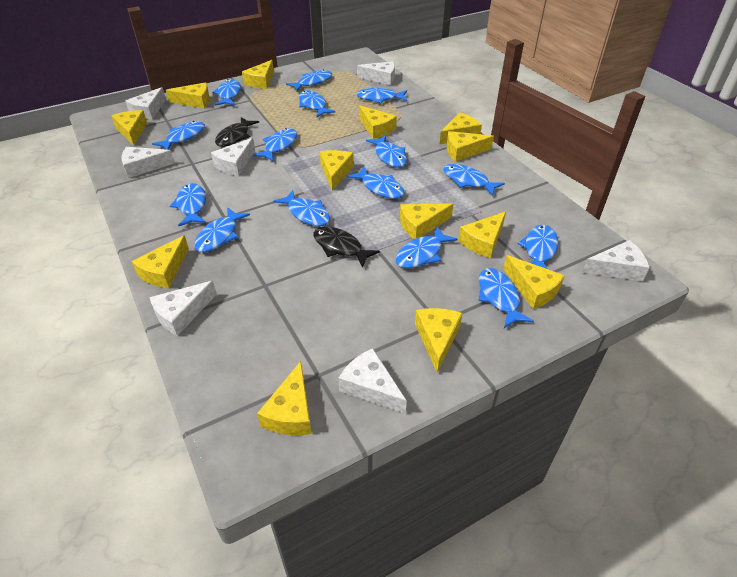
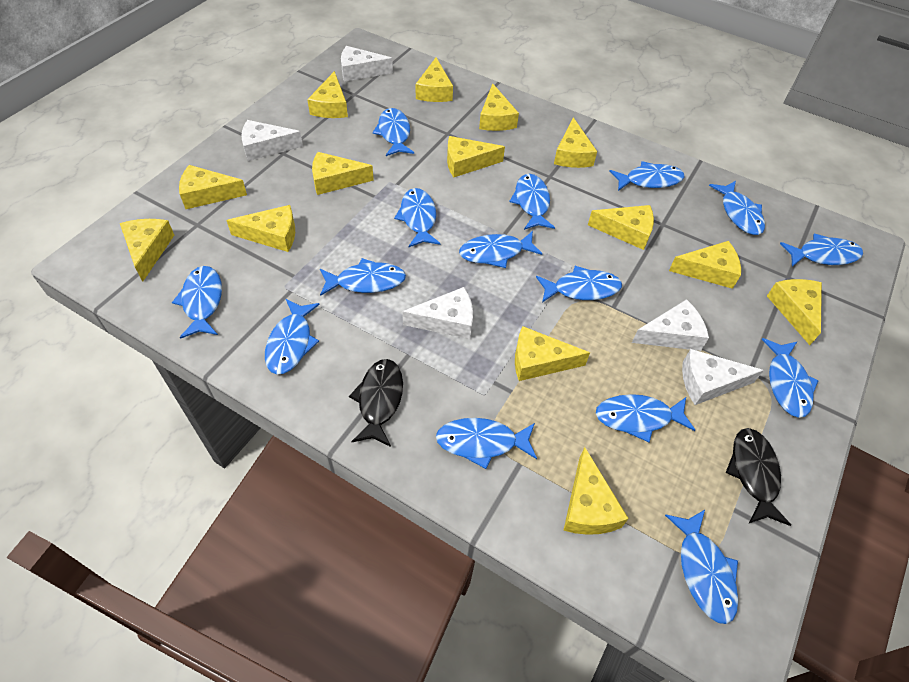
white cheese: 7 -> 5
yellow cheese: 13 -> 14

